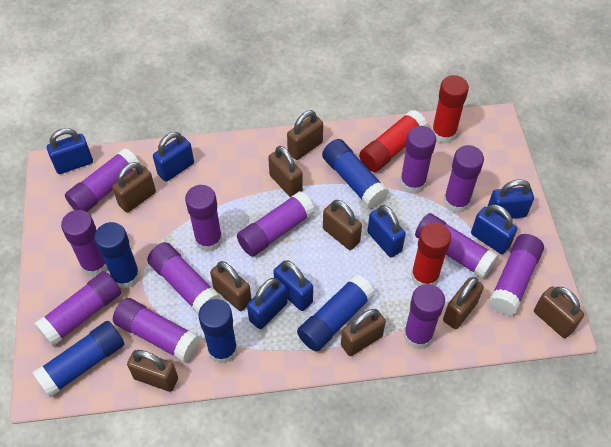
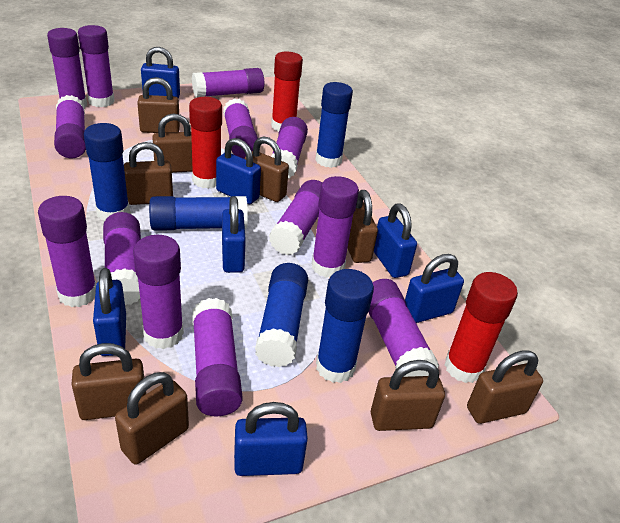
purple glue stick: 12 -> 13

